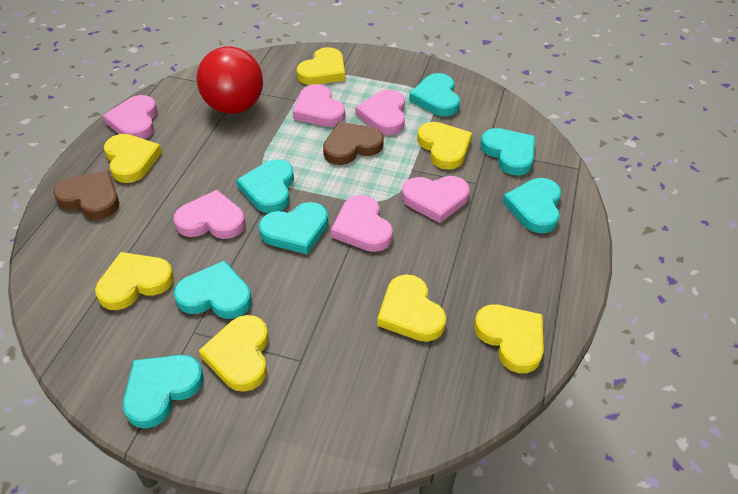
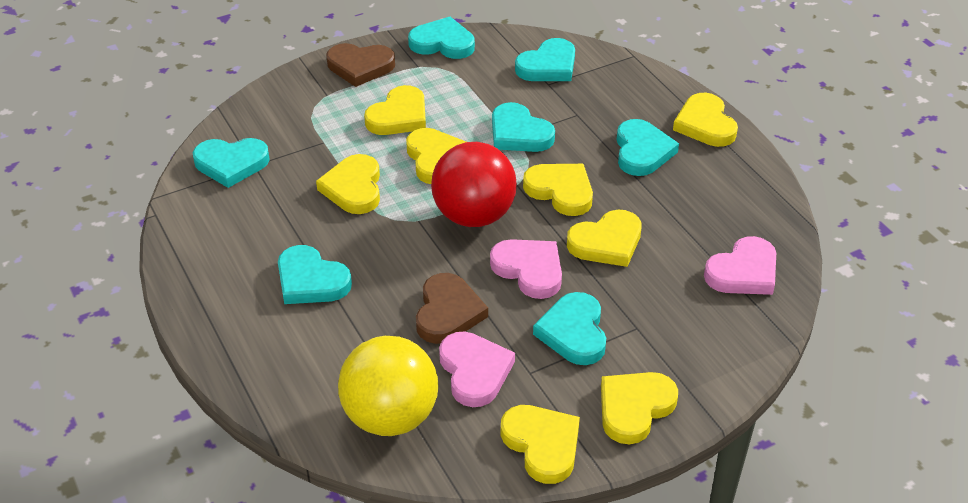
pink heart: 6 -> 3
yellow ball: 0 -> 1
yellow heart: 7 -> 8

